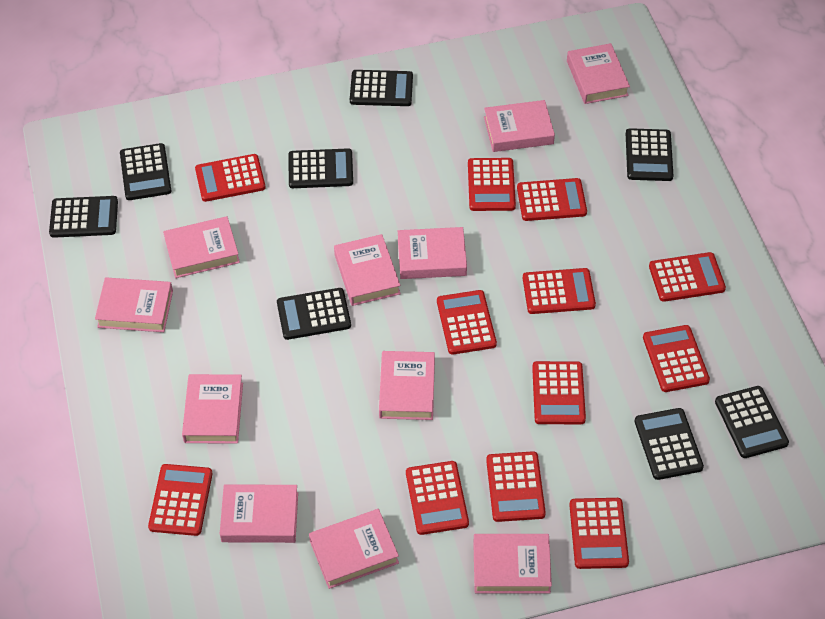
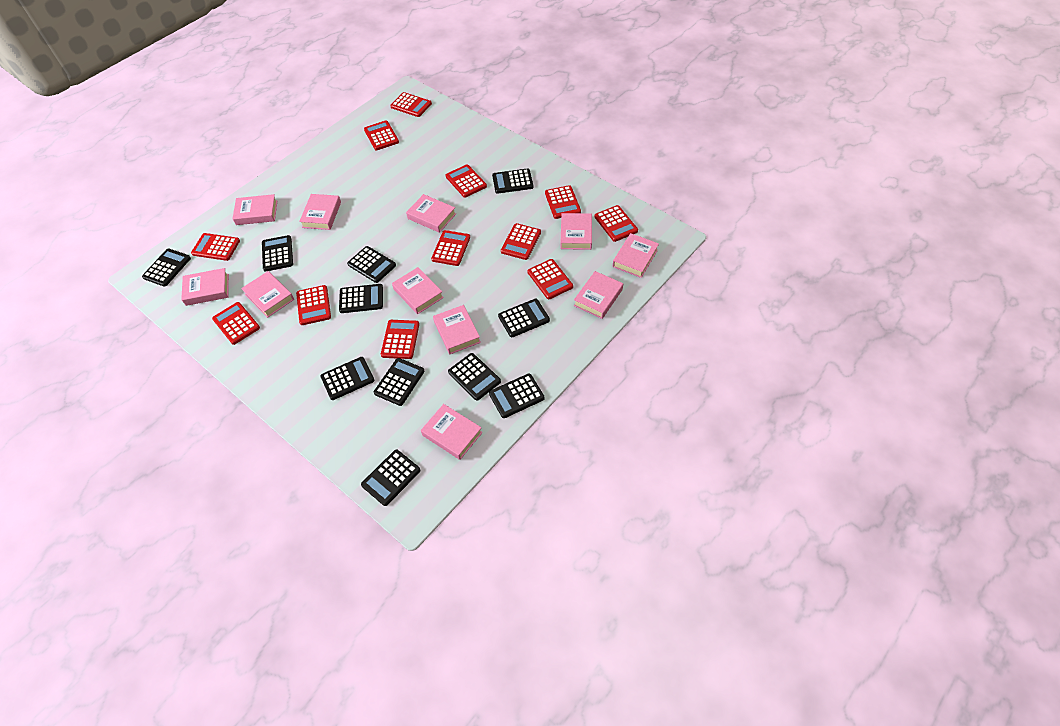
black calculator: 8 -> 11

